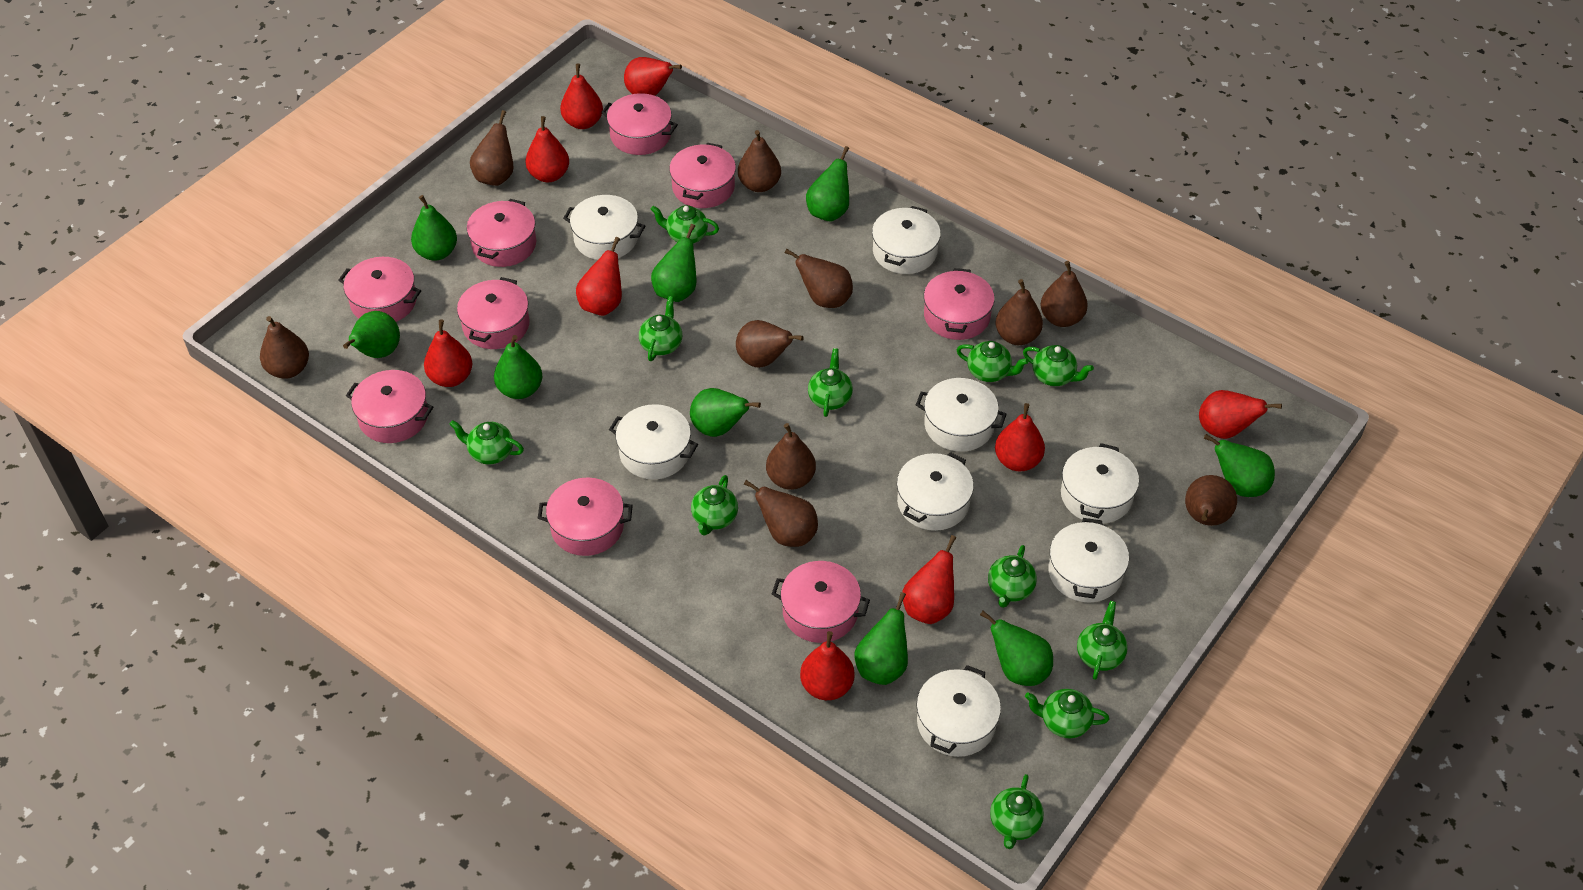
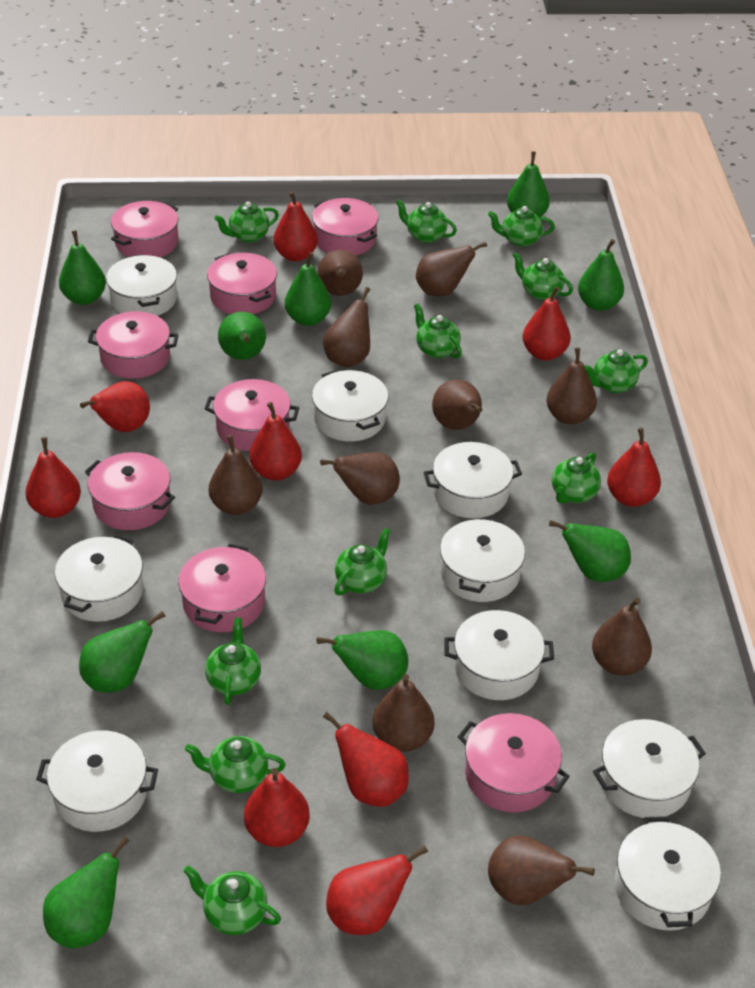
pink pot: 9 -> 8
white pot: 8 -> 9

